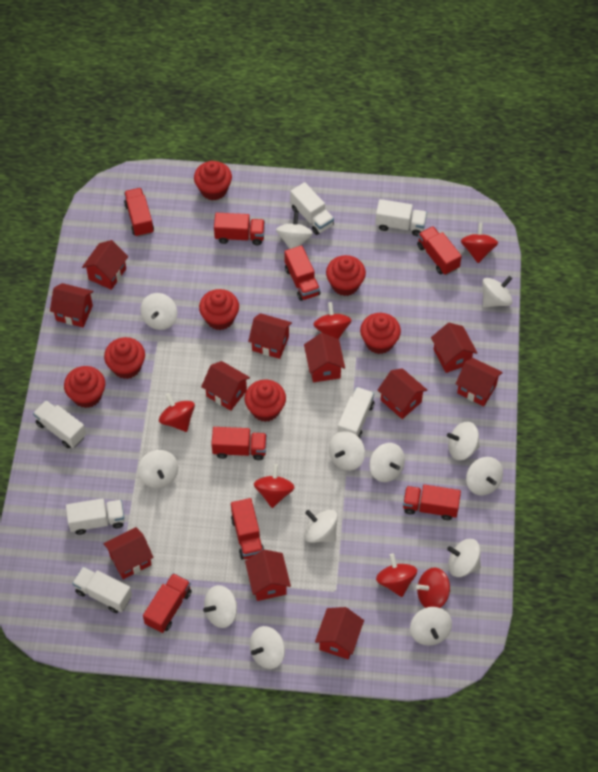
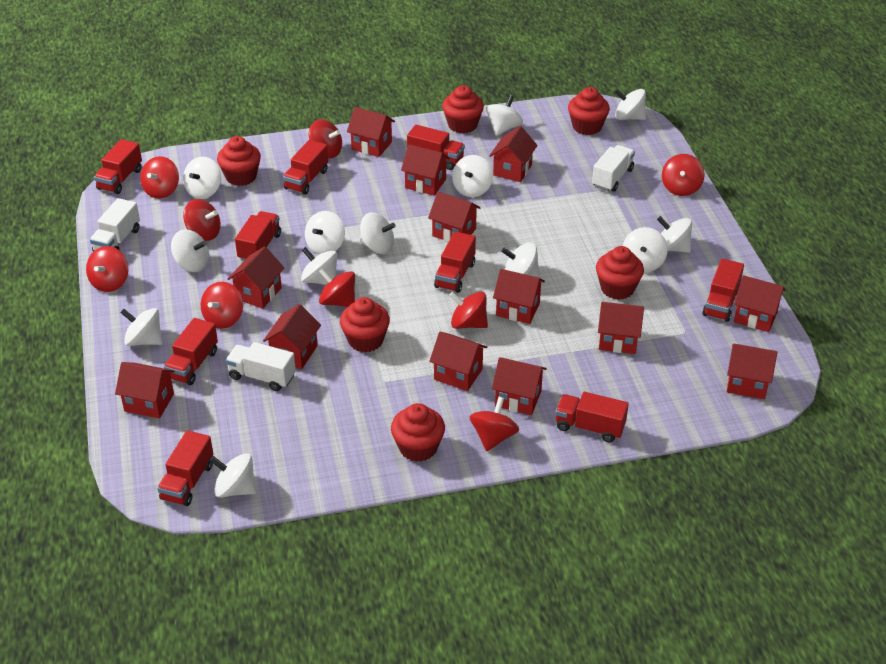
red cupcake: 7 -> 6
red house: 11 -> 13
red spinning top: 6 -> 9
red truck: 8 -> 9
white truck: 6 -> 3

